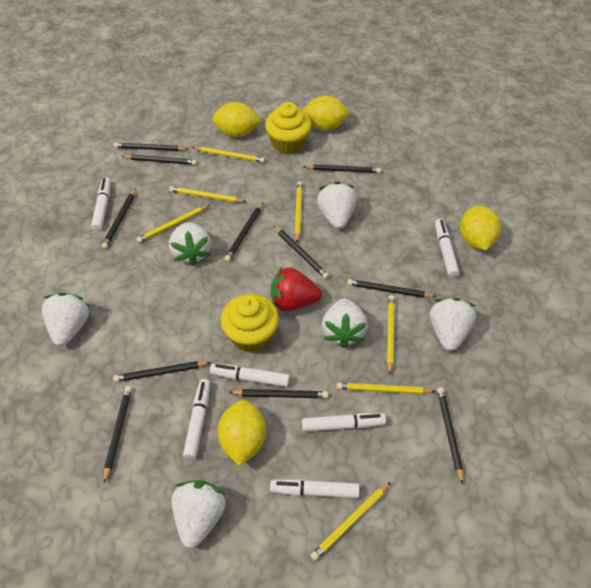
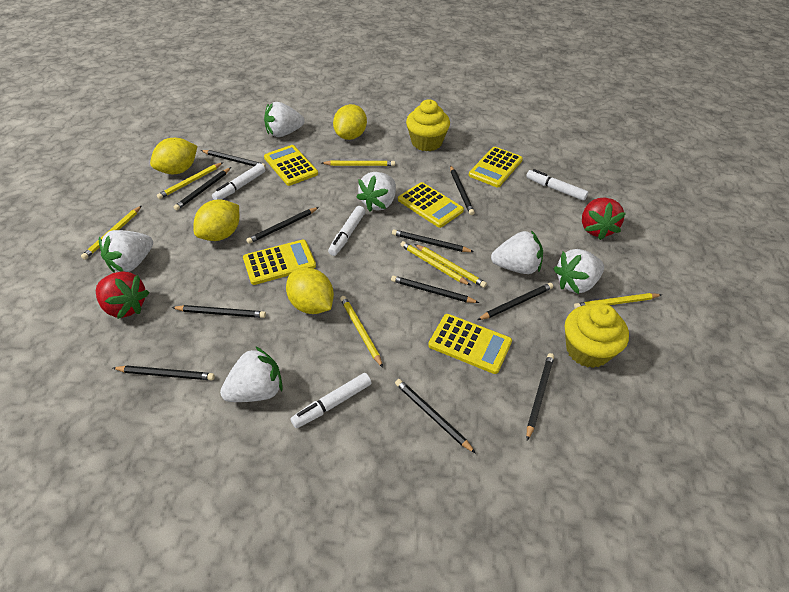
red strawberry: 1 -> 2
white marker: 6 -> 4
yellow calculator: 0 -> 5

